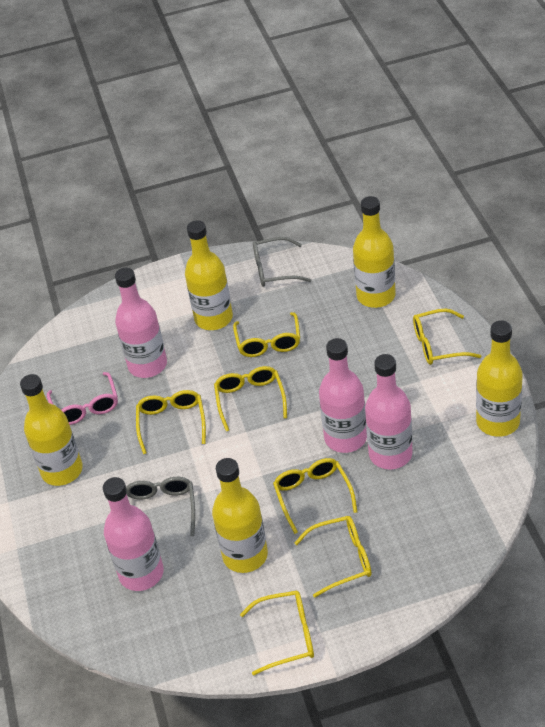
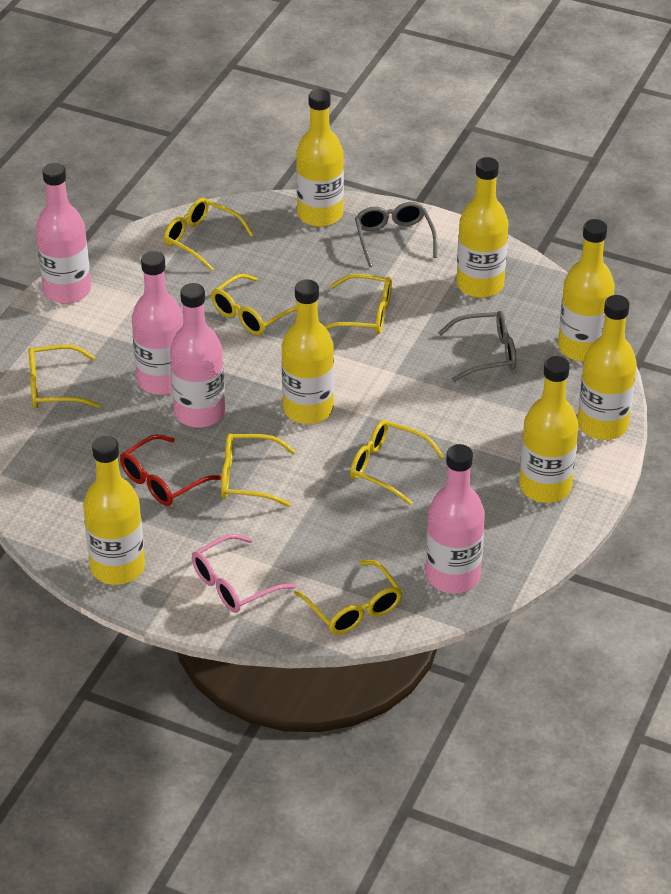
red glasses: 0 -> 1
yellow bottle: 5 -> 7

